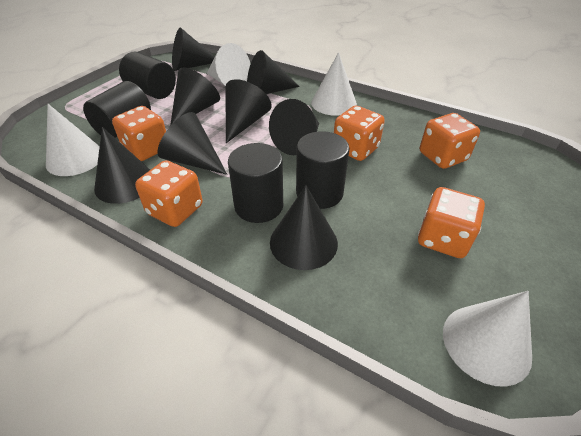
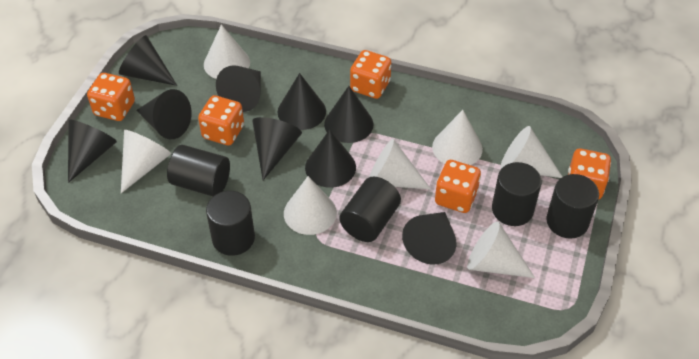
black cone: 8 -> 9
black cylinder: 4 -> 5
white cone: 4 -> 7

